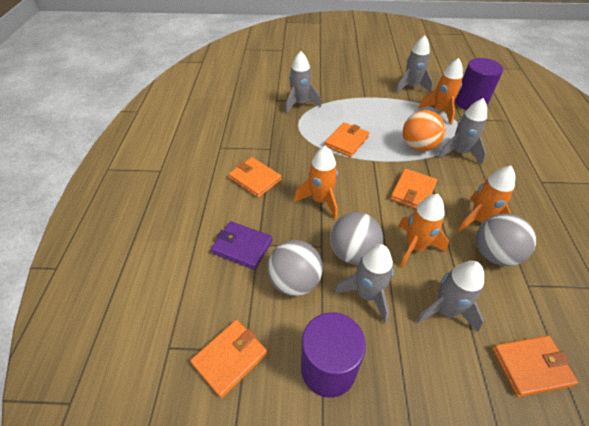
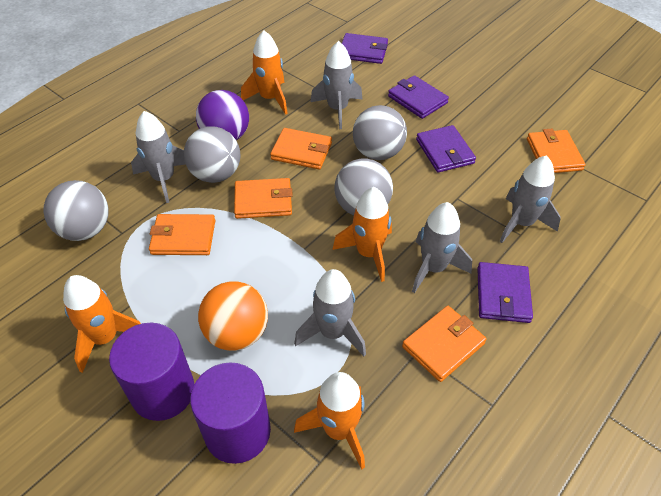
grey ball: 3 -> 4
purple ball: 0 -> 1
purple wallet: 1 -> 4

